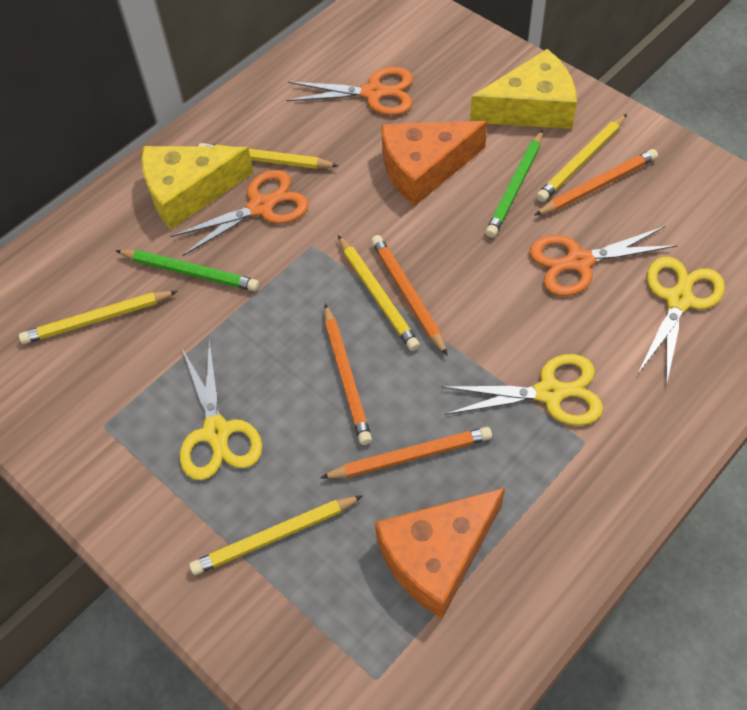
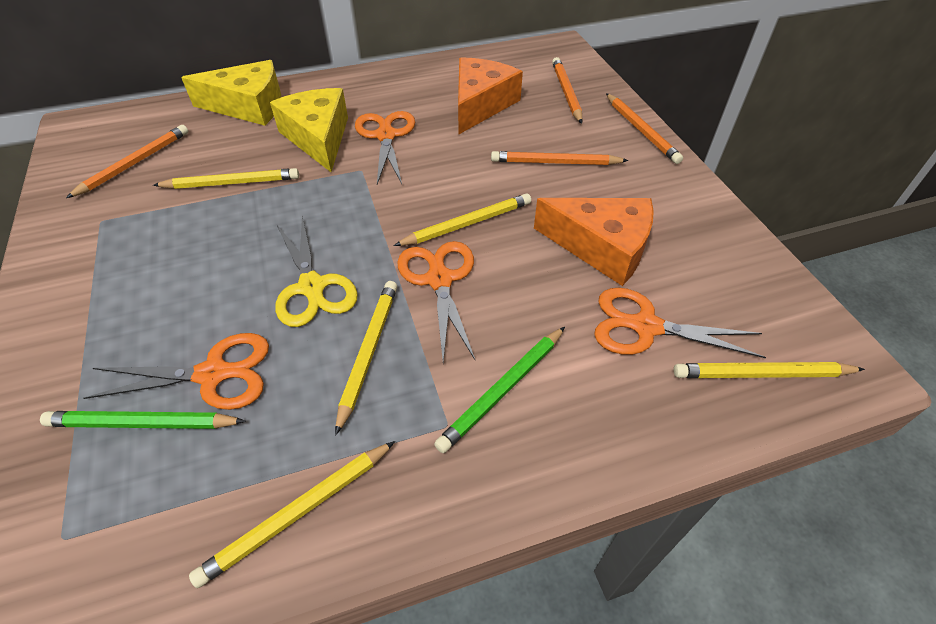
orange scissors: 3 -> 4
yellow scissors: 3 -> 1

